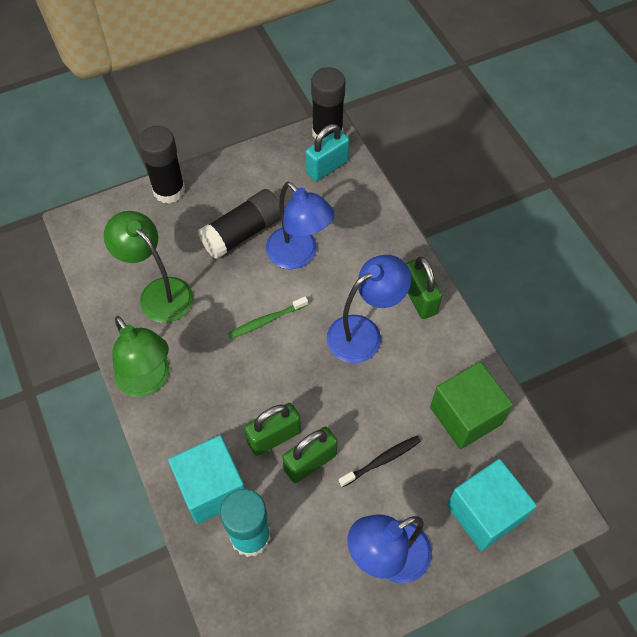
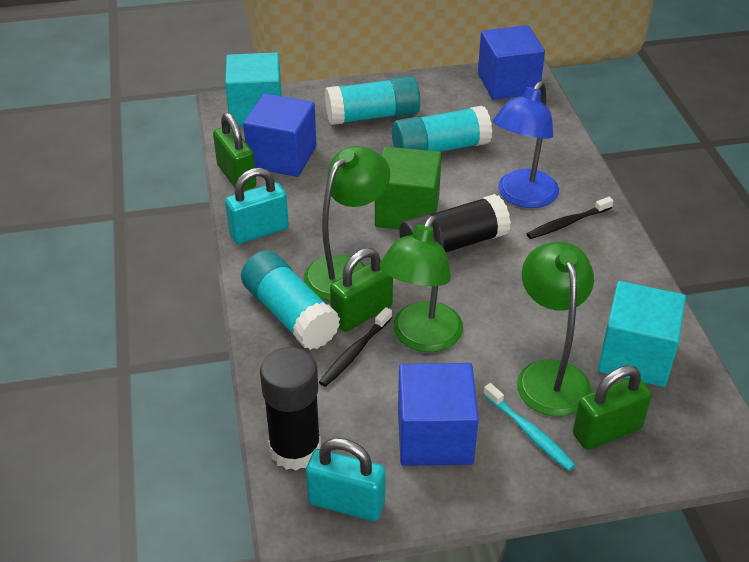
black glue stick: 3 -> 2
black toothbrush: 1 -> 2
blue cube: 0 -> 3
blue lamp: 3 -> 1
green lamp: 2 -> 3
green toothbrush: 1 -> 0
turquoise glue stick: 1 -> 3
turquoise padlock: 1 -> 2
turquoise toothbrush: 0 -> 1

